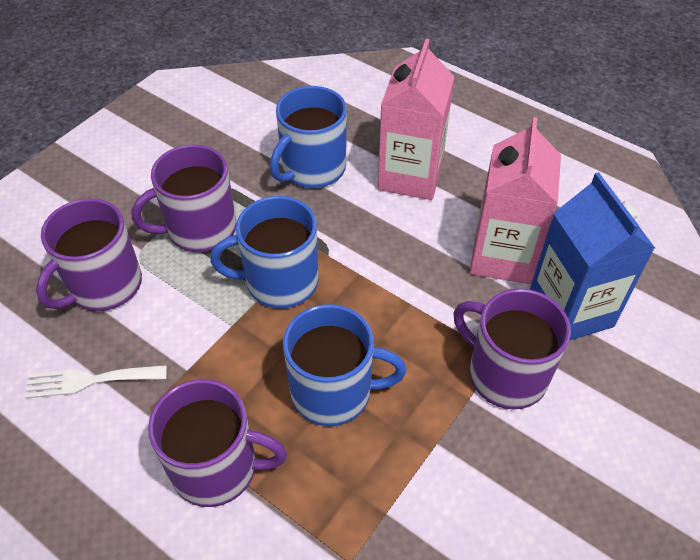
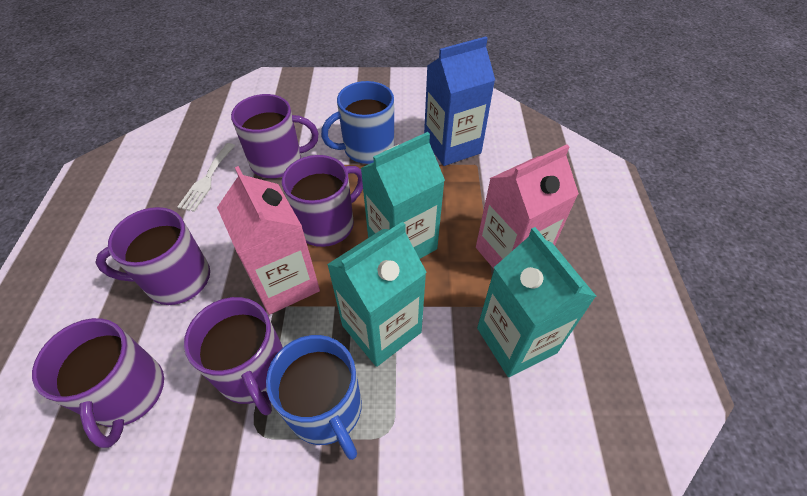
blue mug: 3 -> 2
purple mug: 4 -> 5
turquoise carton: 0 -> 3

